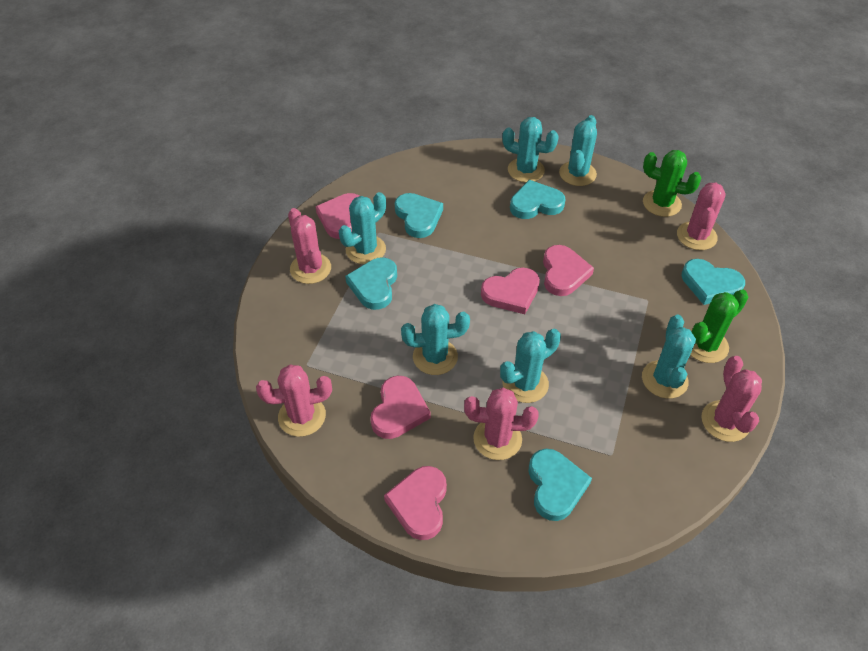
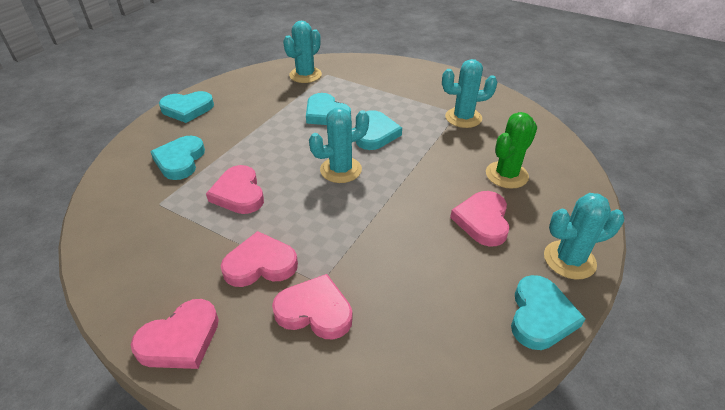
green cactus: 2 -> 1
pink cactus: 5 -> 0
turquoise cactus: 6 -> 4

